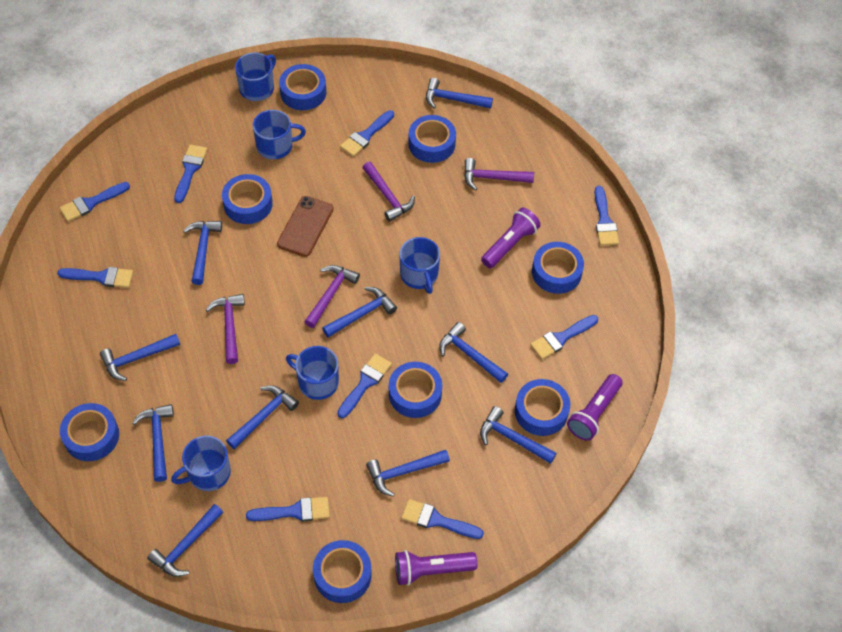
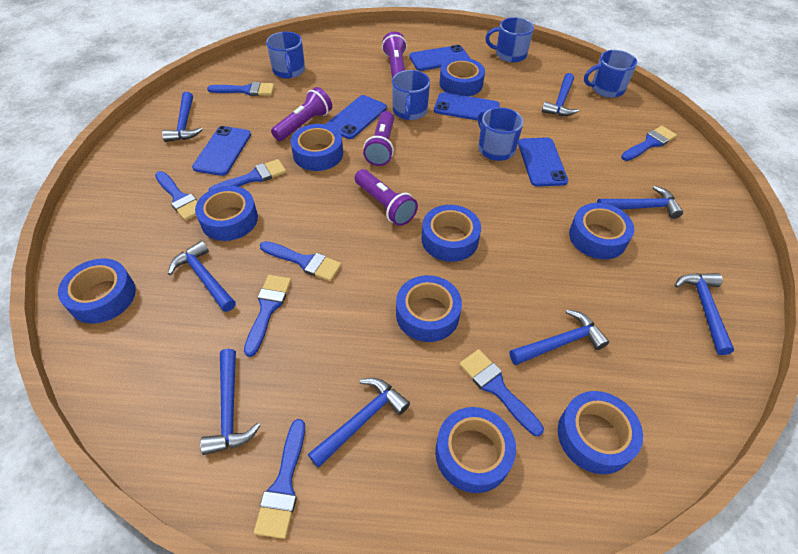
blue brush: 9 -> 8
blue hammer: 10 -> 8
blue phone: 0 -> 5
blue tape: 8 -> 9
brown phone: 1 -> 0
purple flashlight: 3 -> 4
purple hammer: 4 -> 0

